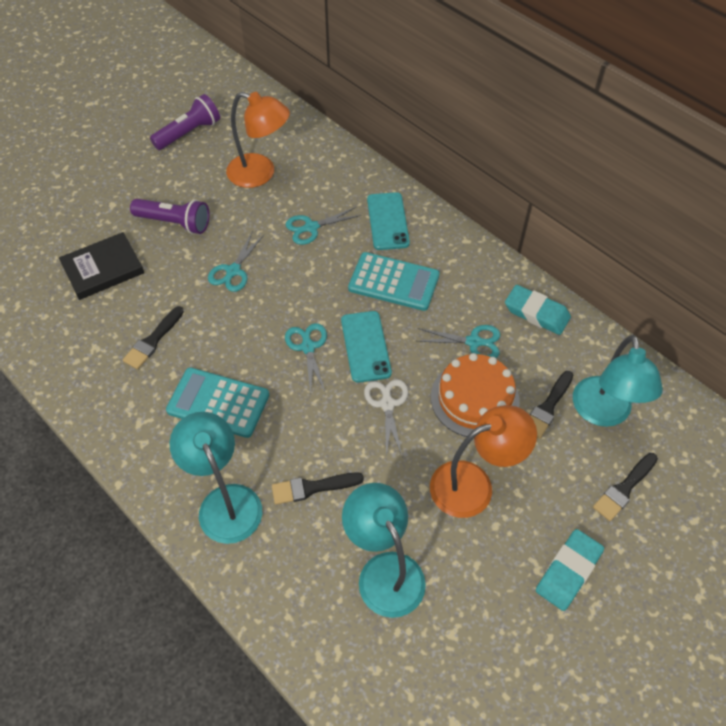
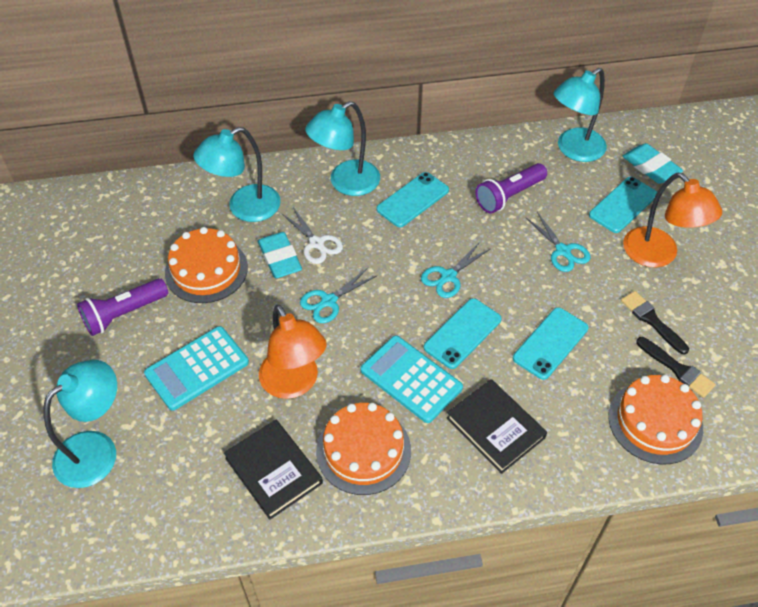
black book: 1 -> 2
black brush: 4 -> 2
orange cake: 1 -> 3
turquoise lamp: 3 -> 4
turquoise phone: 2 -> 4
turquoise scissors: 4 -> 3

